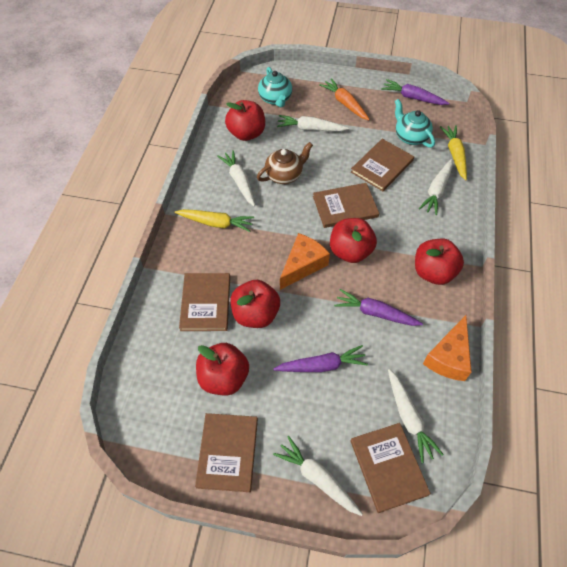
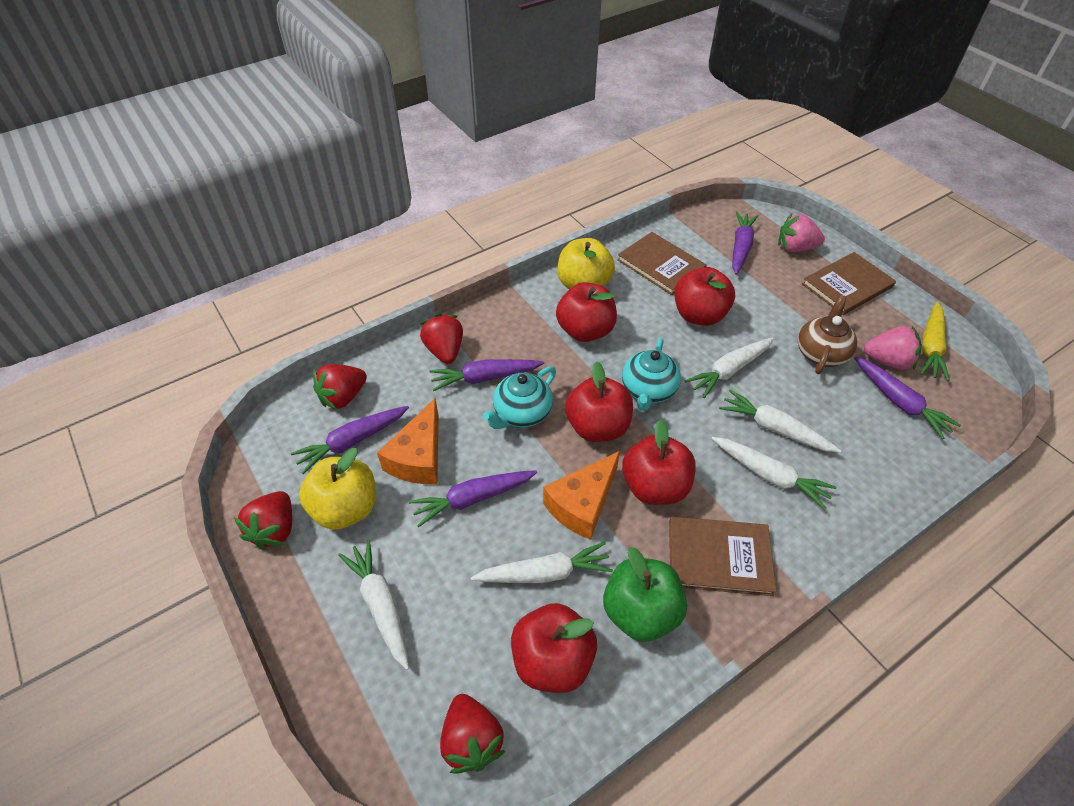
brown book: 5 -> 3
green apple: 0 -> 1
orange carrot: 1 -> 0
pink strawberry: 0 -> 2
purple carrot: 3 -> 5
red strawberry: 0 -> 4
yellow apple: 0 -> 2
yellow carrot: 2 -> 1

